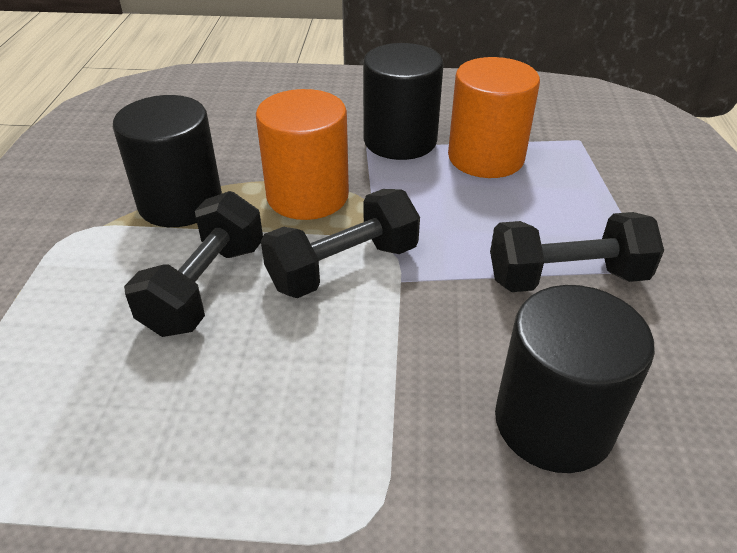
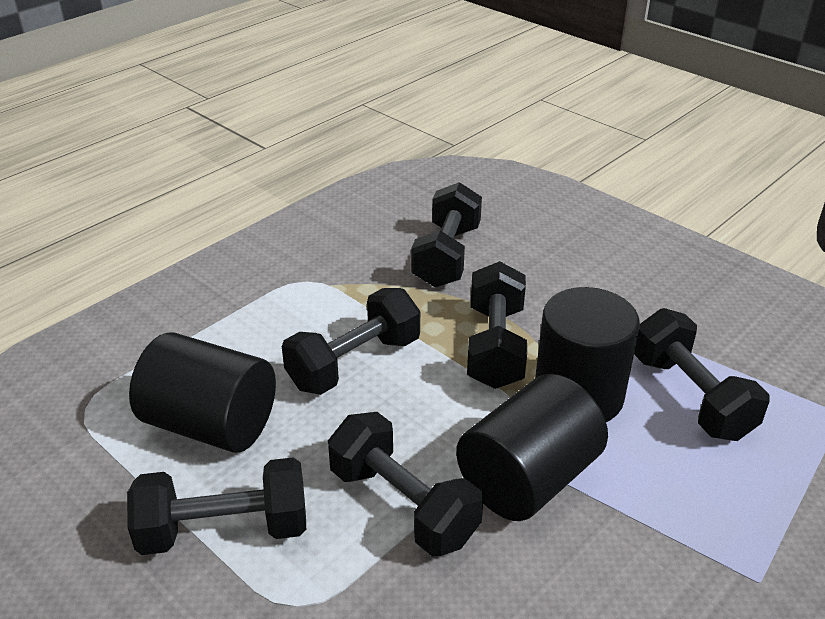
black dumbbell: 3 -> 6
orange cylinder: 2 -> 0

